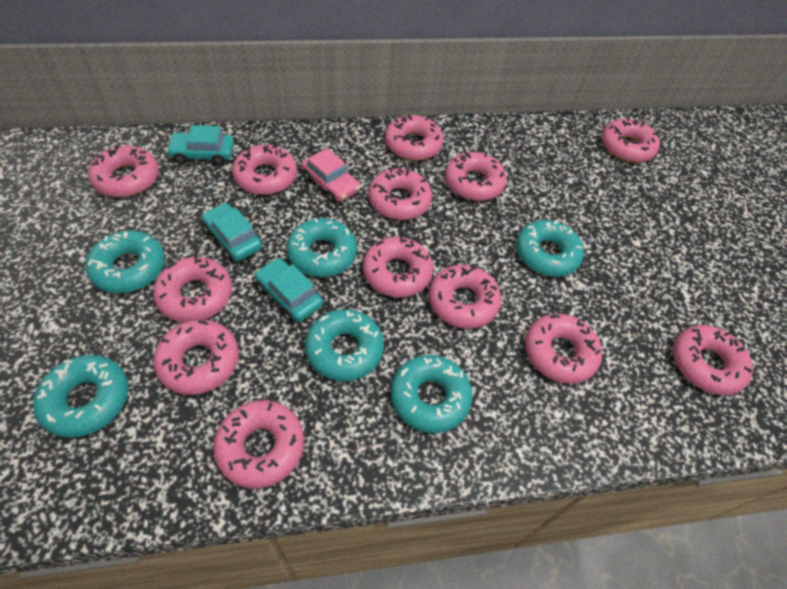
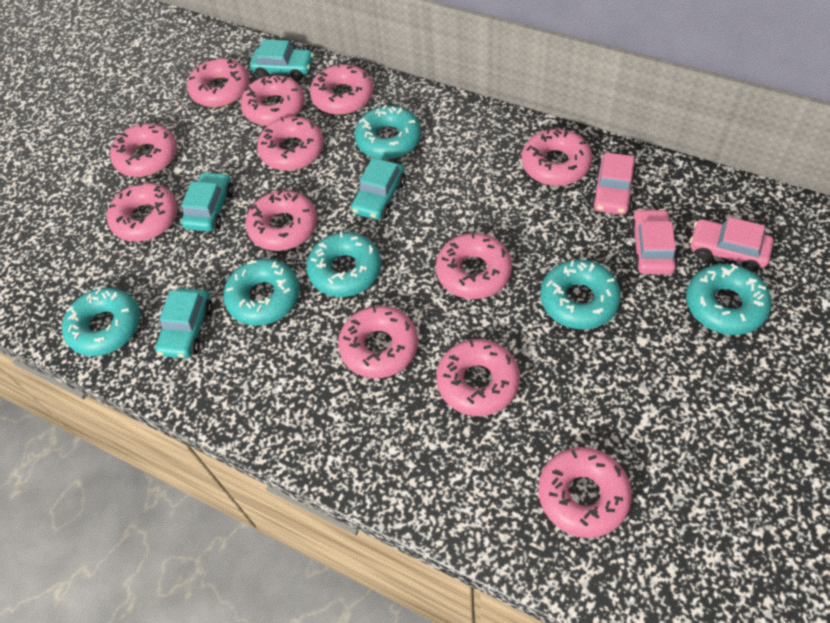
pink car: 1 -> 3
pink donut: 13 -> 12
turquoise car: 3 -> 4

